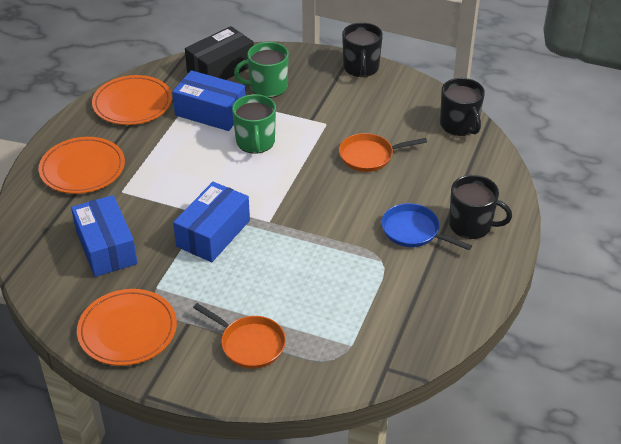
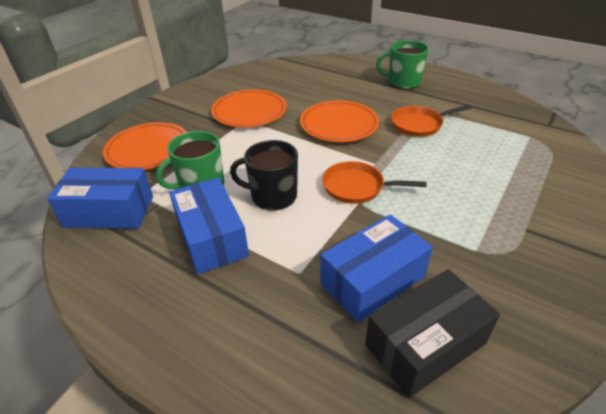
black mug: 3 -> 1
blue pan: 1 -> 0

